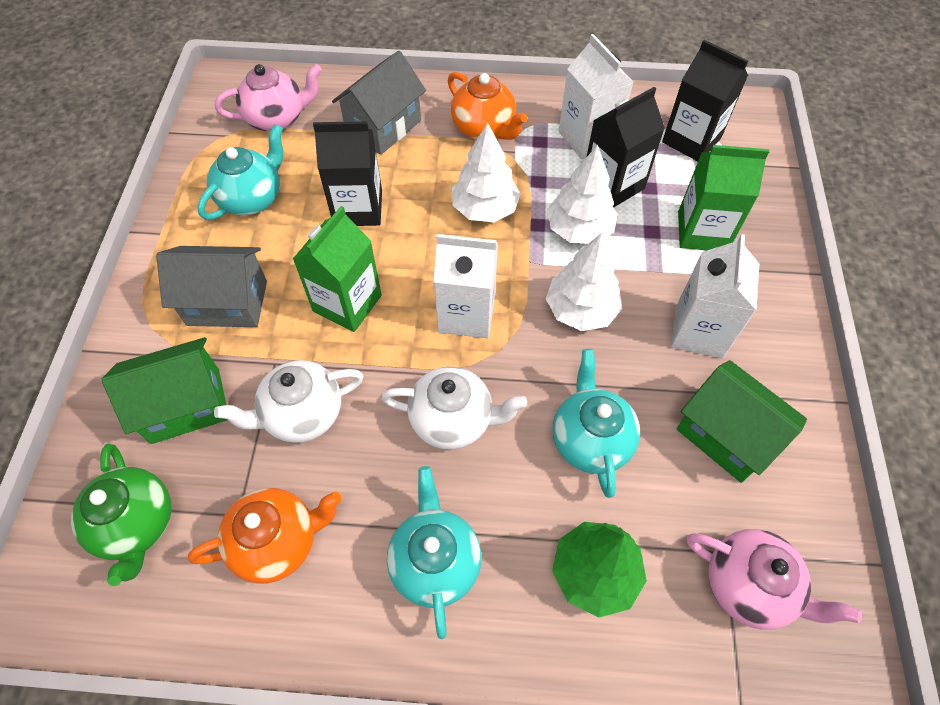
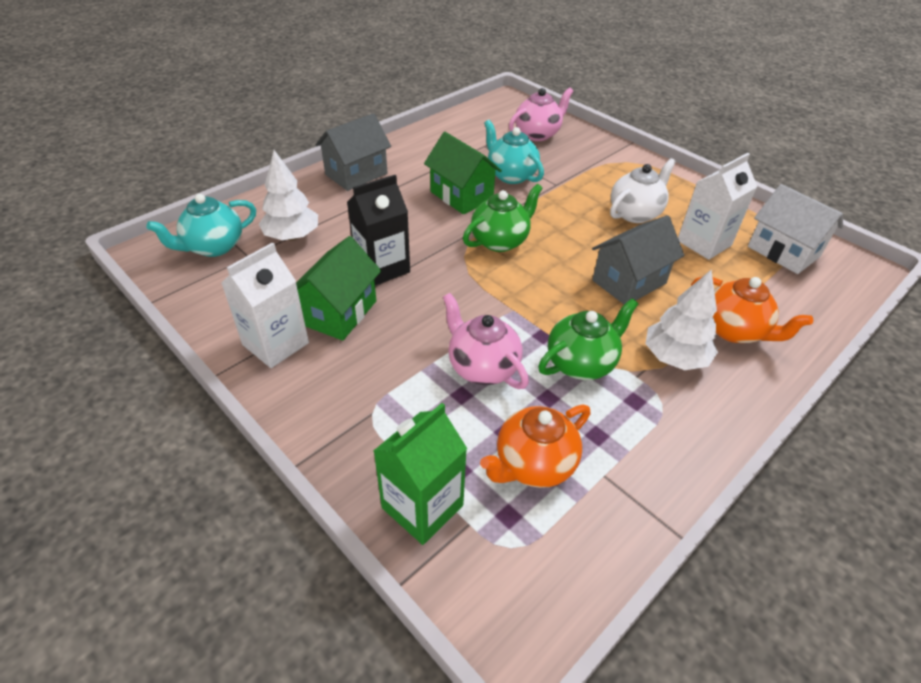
black carton: 3 -> 1
green carton: 2 -> 1
green teapot: 1 -> 2
green tree: 1 -> 0
turquoise teapot: 3 -> 2
white carton: 3 -> 2
white house: 0 -> 1
white teapot: 2 -> 1
white tree: 3 -> 2

